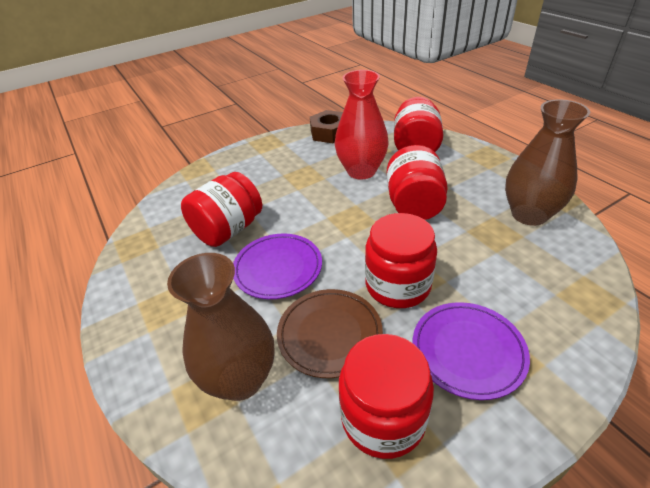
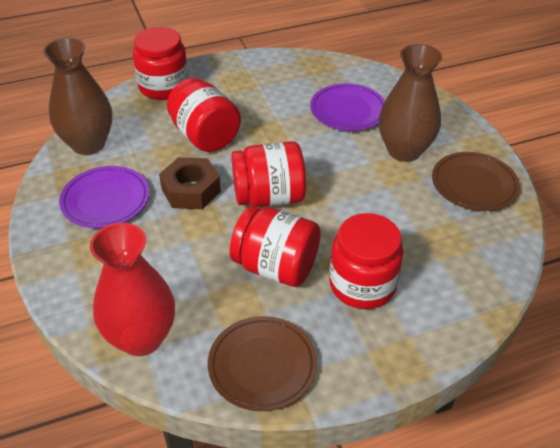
brown plate: 1 -> 2

